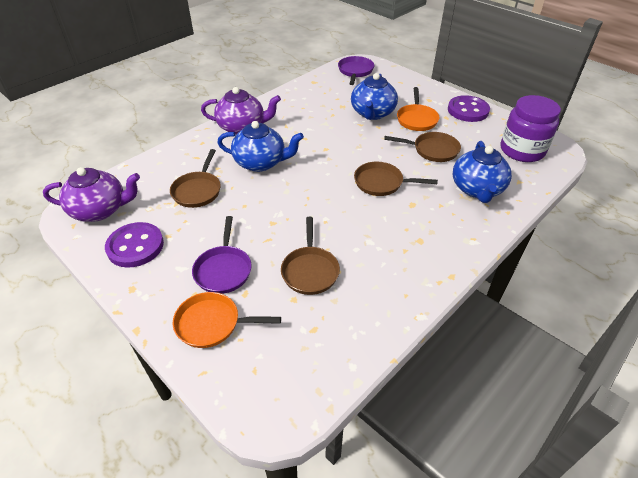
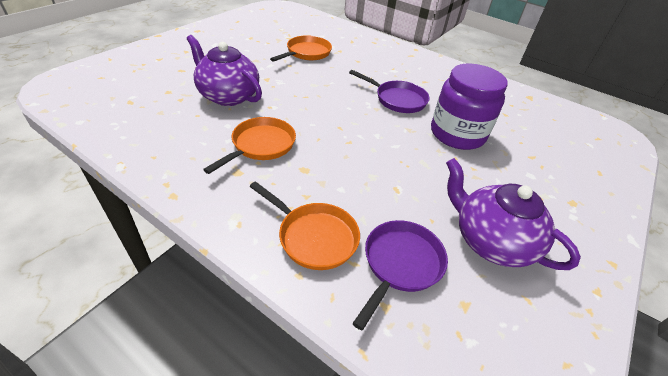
blue teapot: 3 -> 0
brown pan: 4 -> 0
orange pan: 2 -> 3
purple button: 2 -> 0

